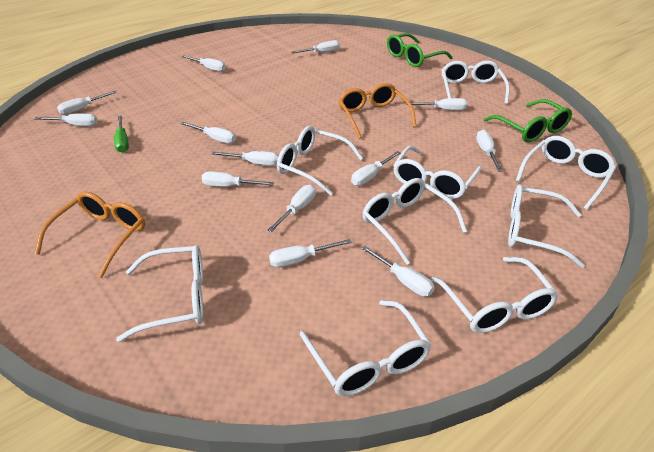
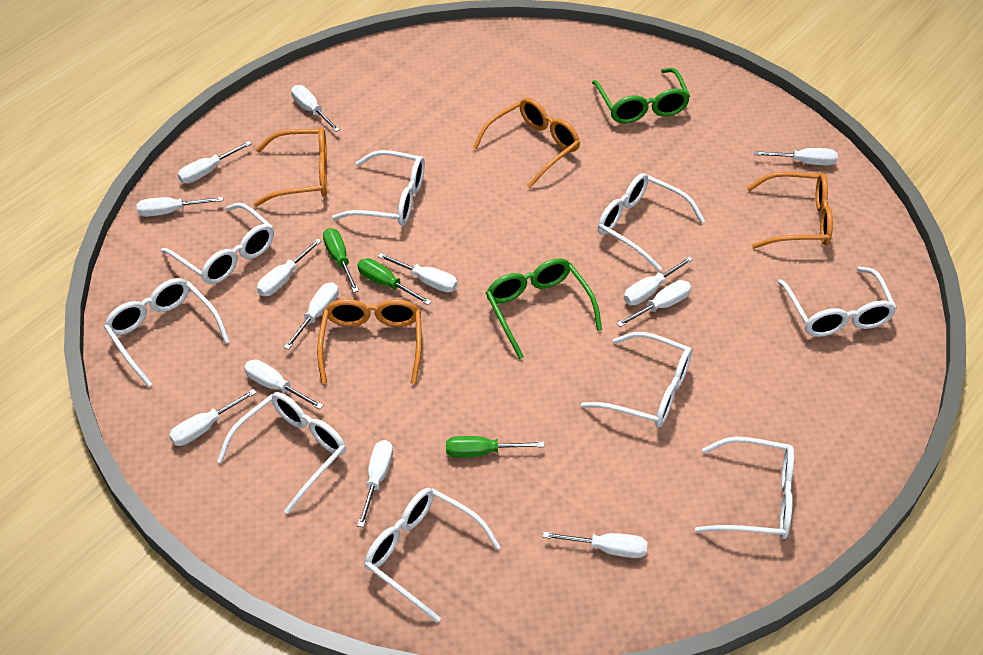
green screwdriver: 1 -> 3
orange glasses: 2 -> 4

